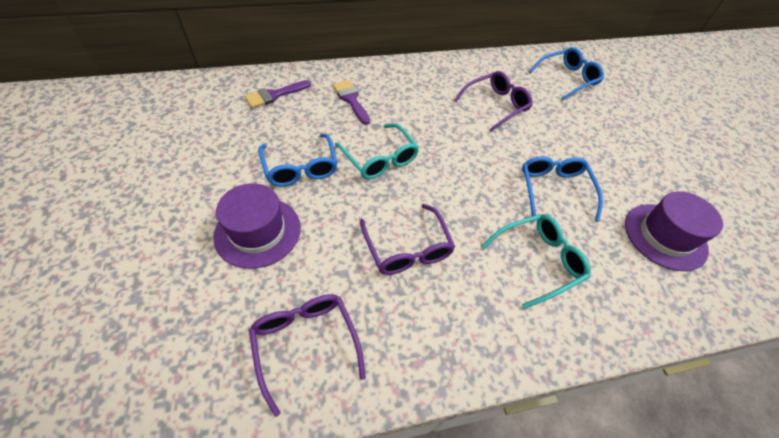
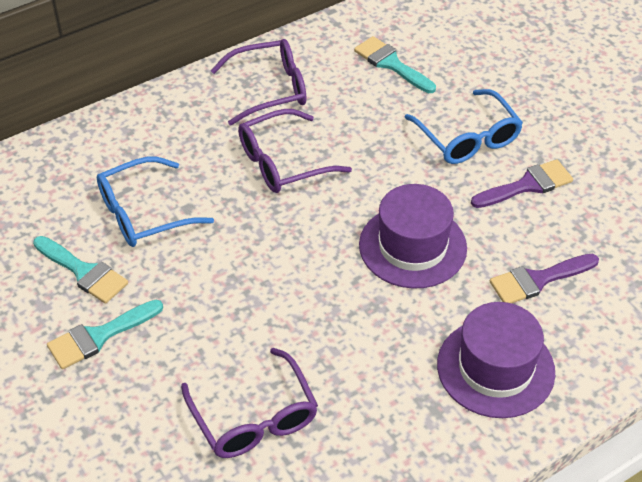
blue glasses: 3 -> 2
turquoise brush: 0 -> 3
turquoise glasses: 2 -> 0

